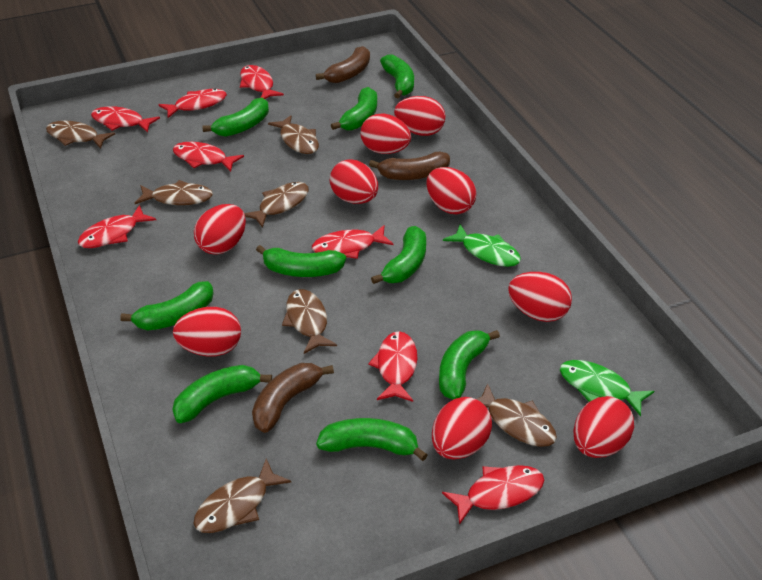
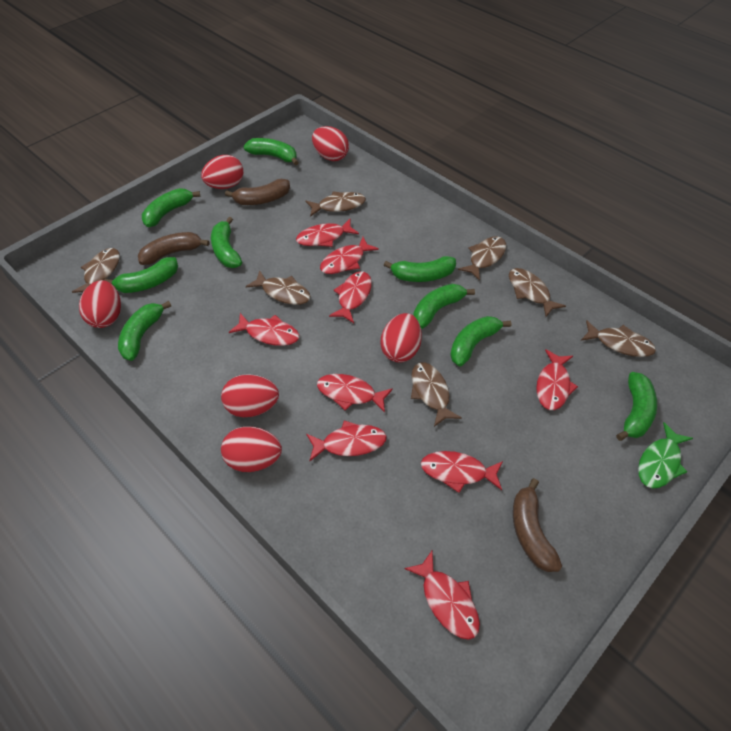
green fish: 2 -> 1
red egg: 9 -> 6
red fish: 8 -> 9

